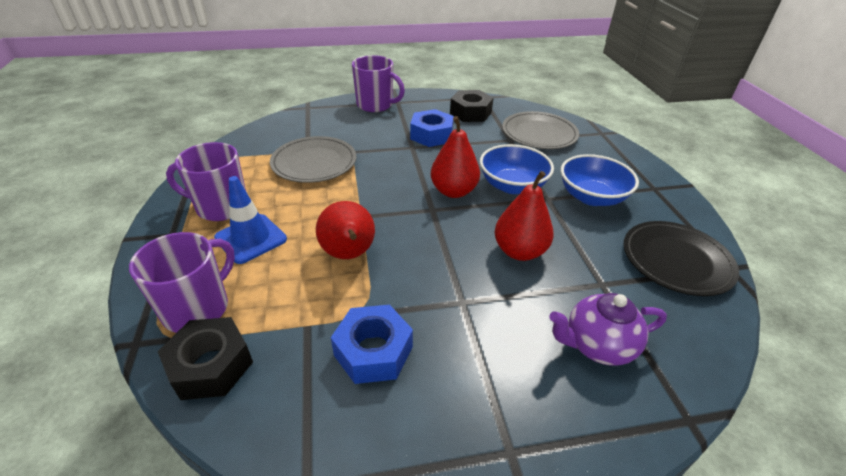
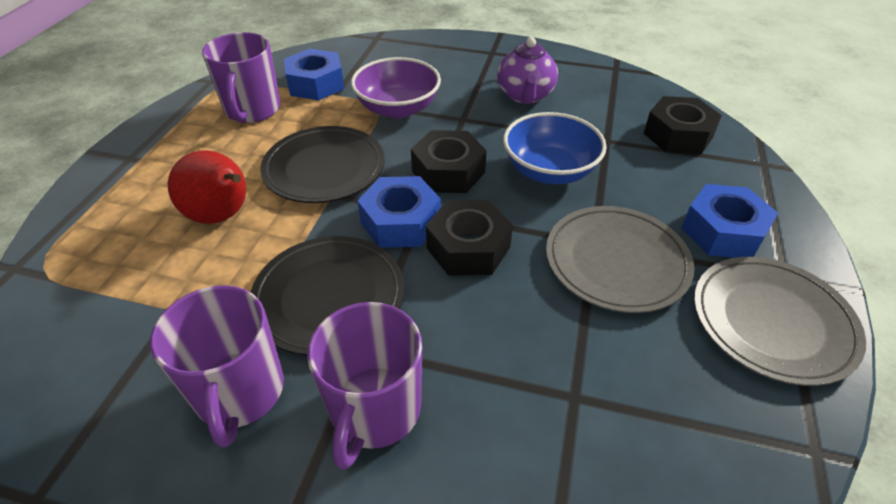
black nut: 2 -> 3
black plate: 1 -> 2
blue bowl: 2 -> 1
blue nut: 2 -> 3
blue traffic cone: 1 -> 0
purple bowl: 0 -> 1
red pear: 3 -> 1

